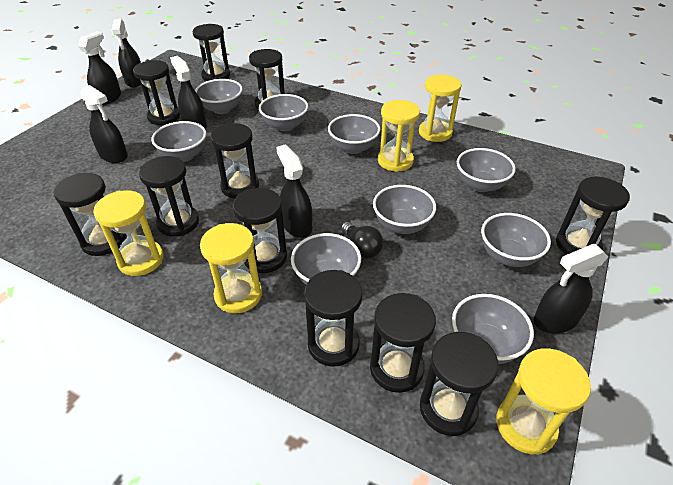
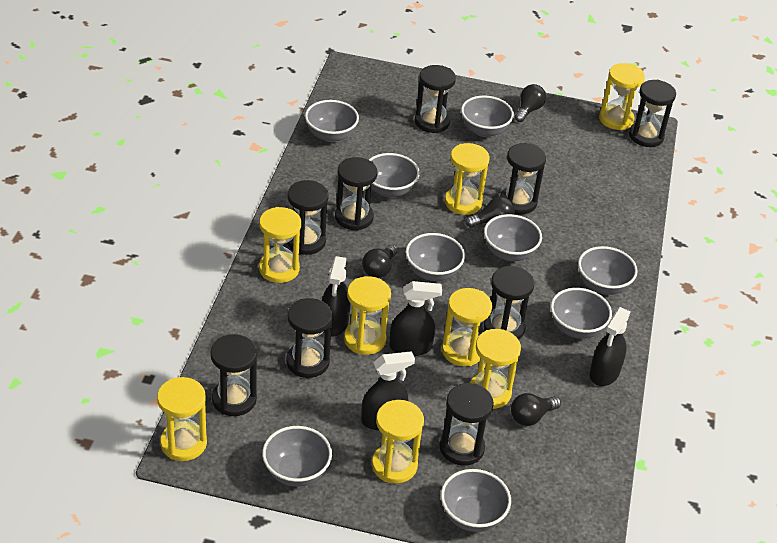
black hourglass: 11 -> 9
black light bulb: 1 -> 4
black spray bottle: 6 -> 4
yellow hourglass: 5 -> 8

